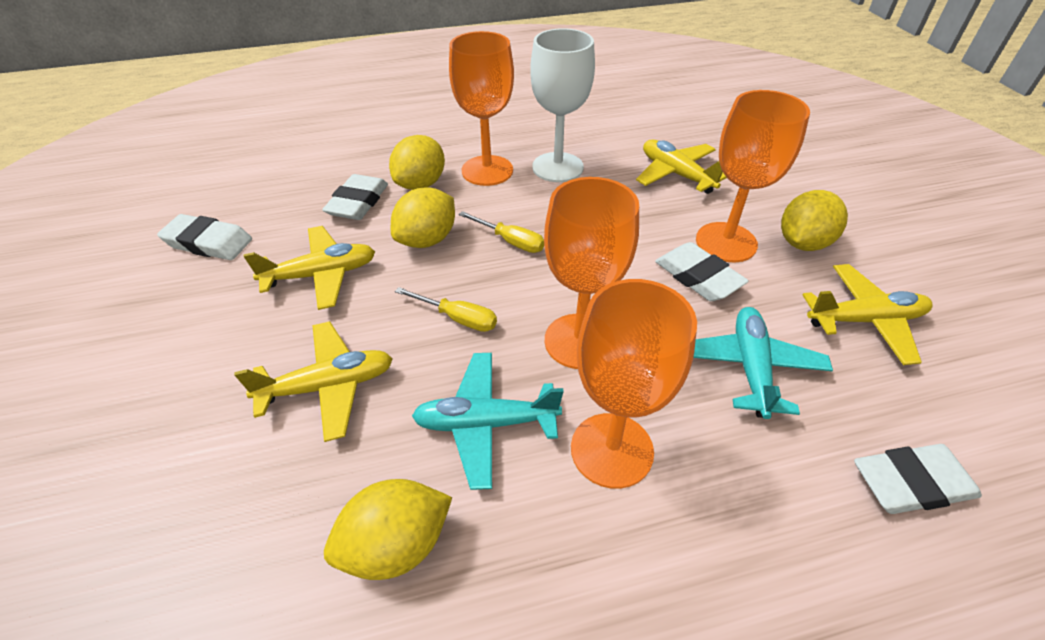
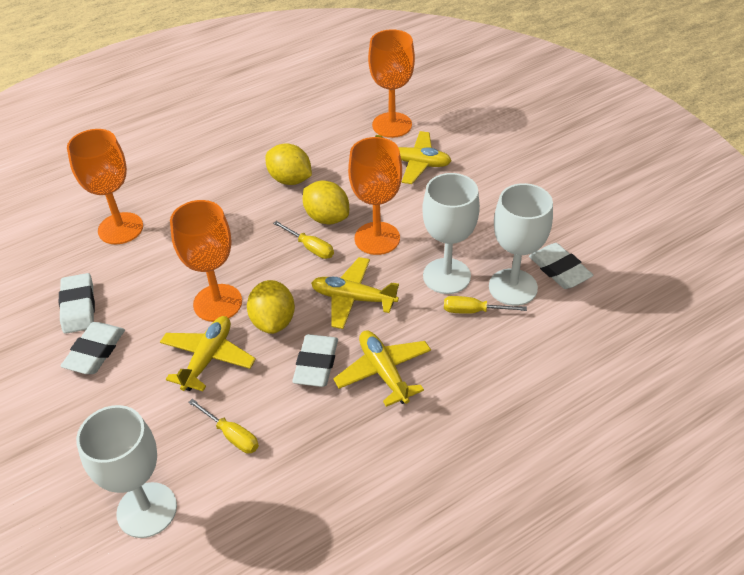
turquoise plane: 2 -> 0
white goblet: 1 -> 3
yellow lemon: 4 -> 3
yellow screwdriver: 2 -> 3

